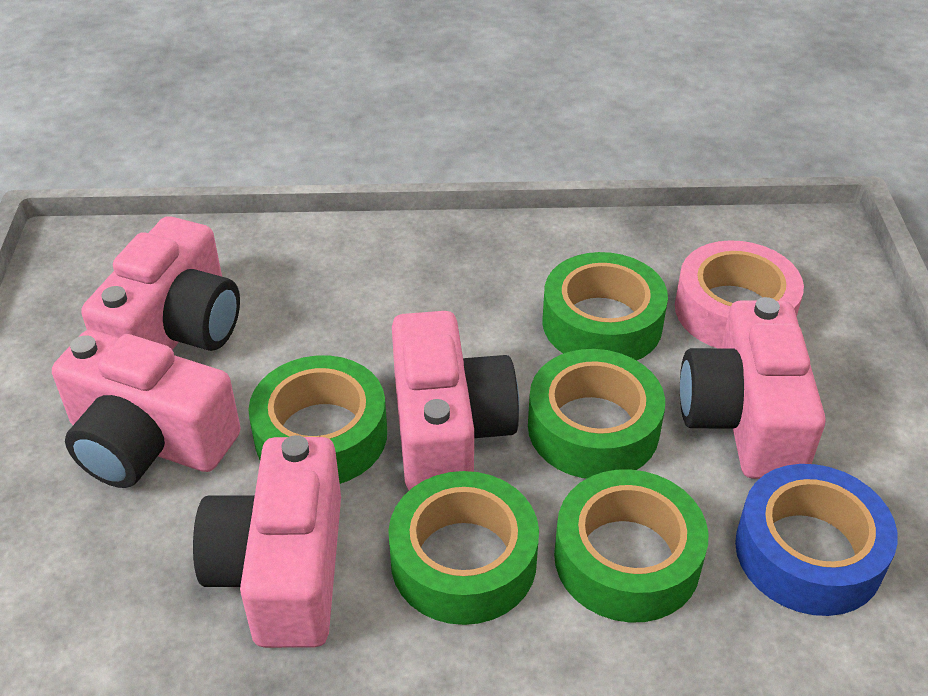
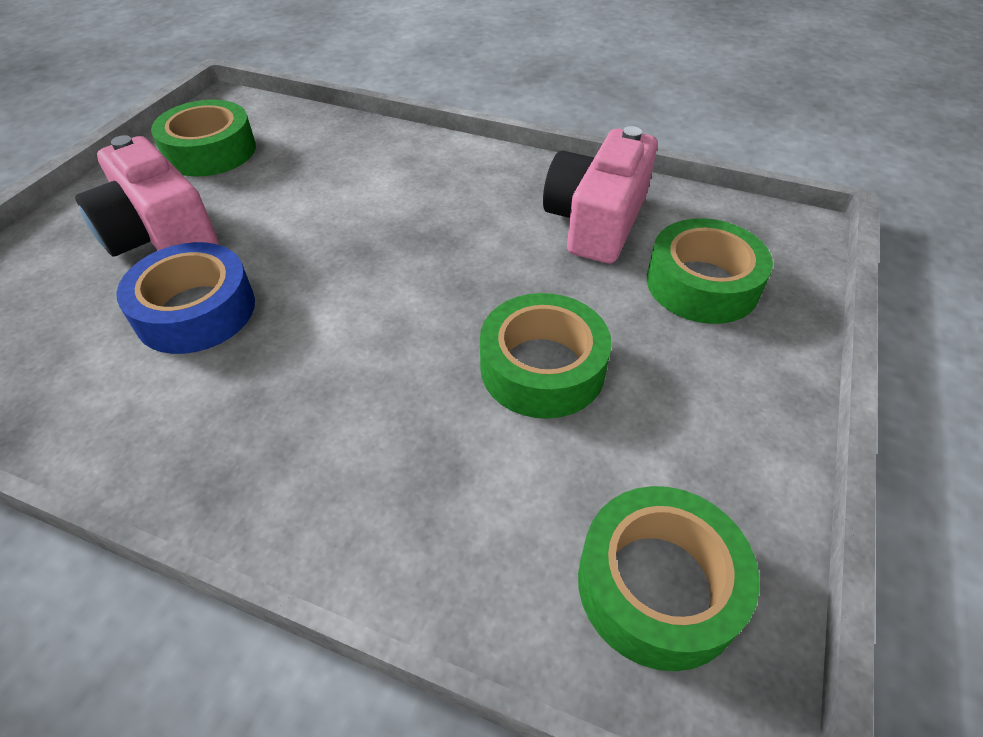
green tape: 5 -> 4
pink camera: 5 -> 2
pink tape: 1 -> 0

